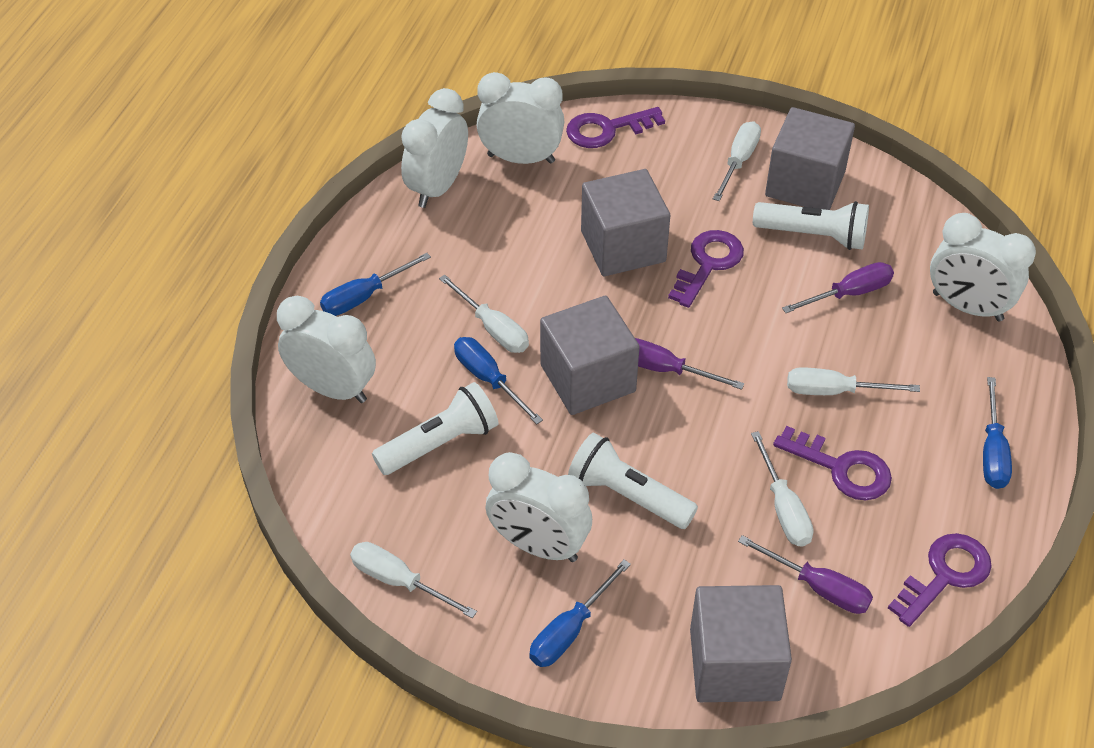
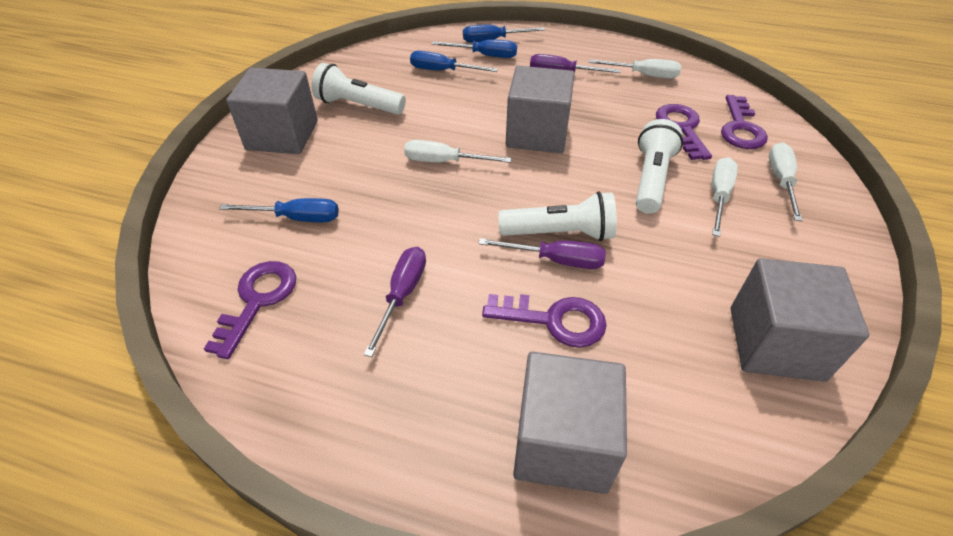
white clock: 5 -> 0
white screwdriver: 5 -> 4

